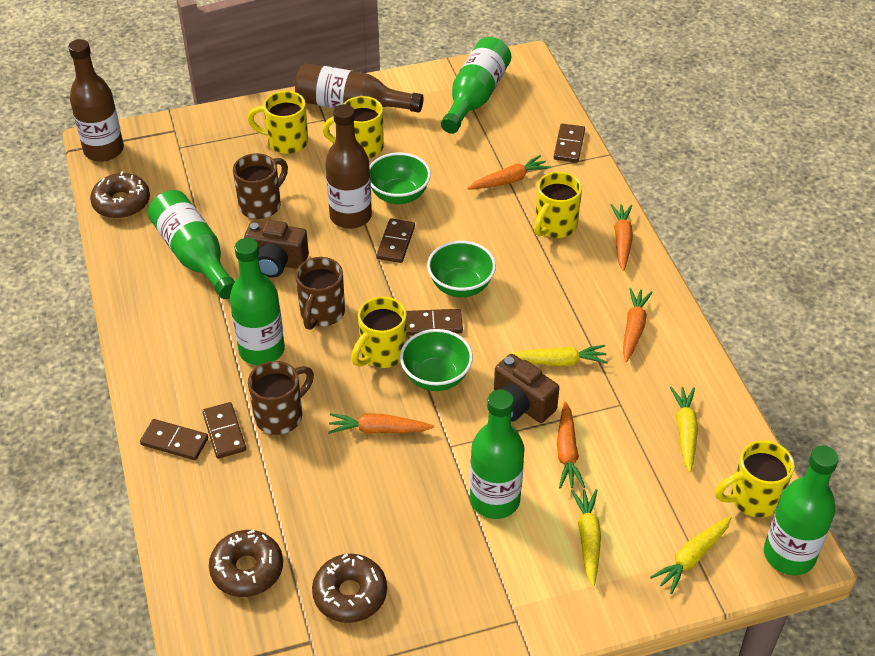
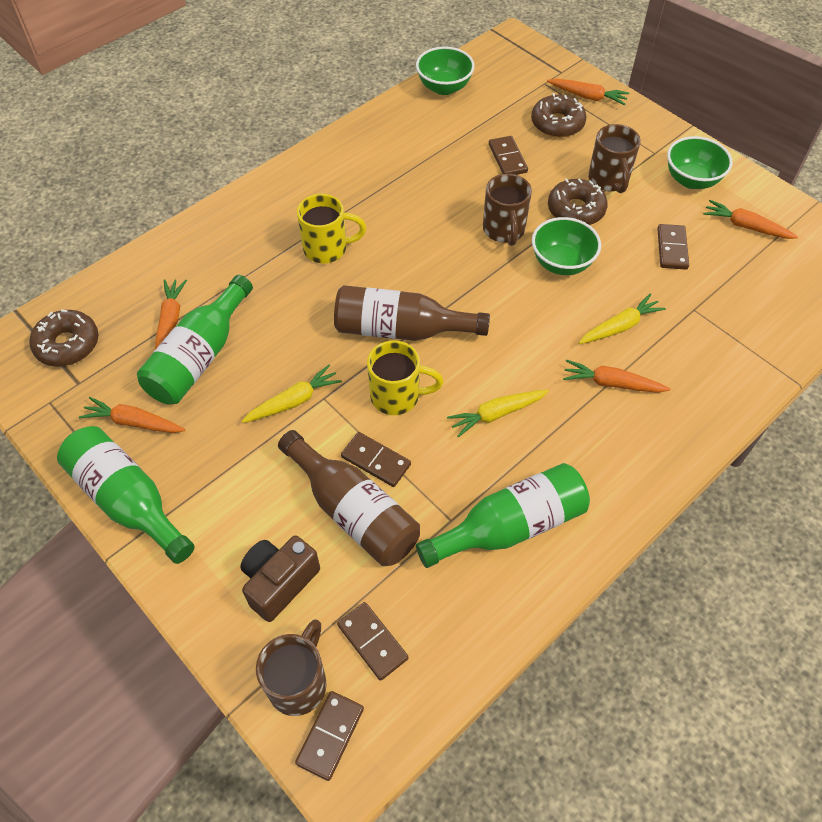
brown bottle: 3 -> 2
brown camera: 2 -> 1
green bottle: 5 -> 3
yellow carrot: 4 -> 3
yellow mug: 5 -> 2

